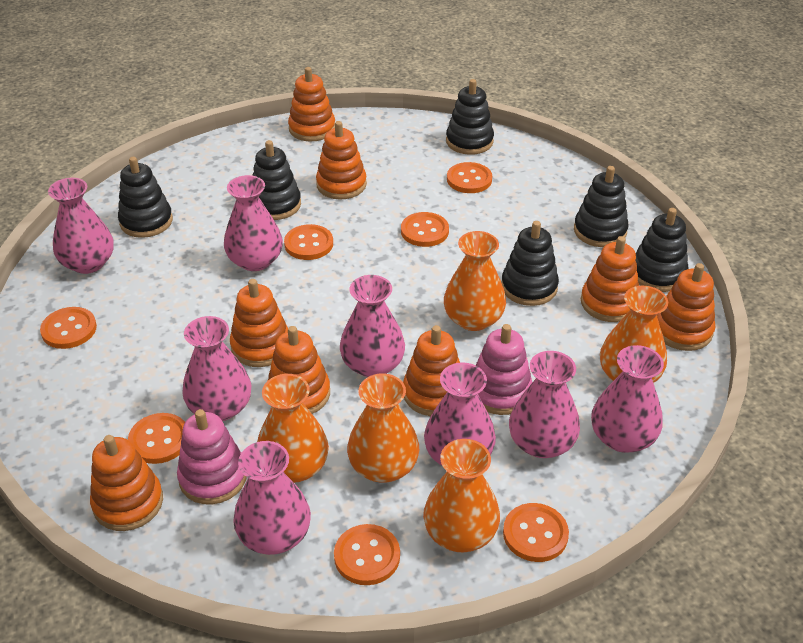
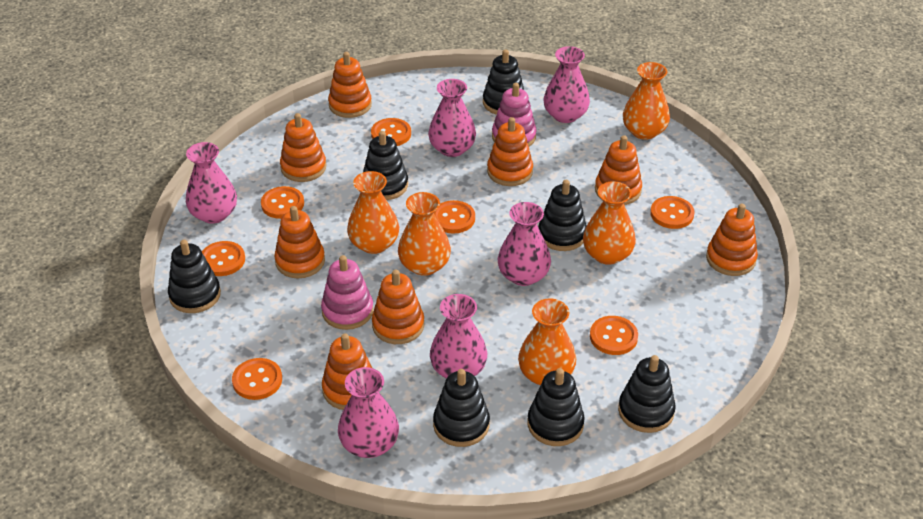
black stacking toy: 6 -> 7
pink vase: 8 -> 6

